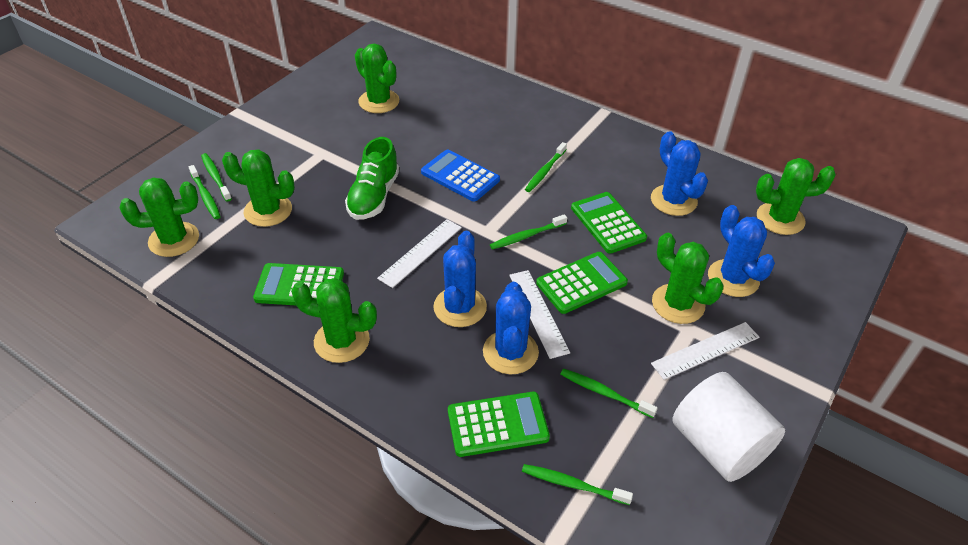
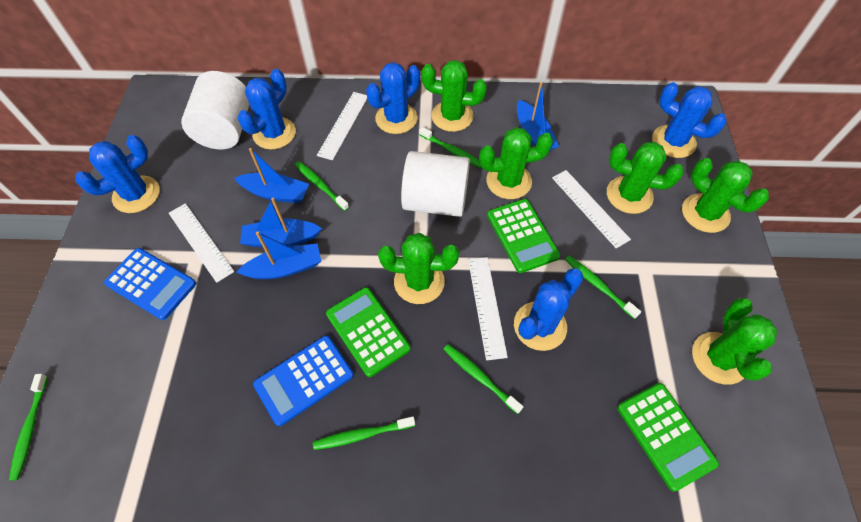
blue boat: 0 -> 4
blue cactus: 4 -> 5
blue calculator: 1 -> 2
green calculator: 4 -> 3
green shoe: 1 -> 0
white cylinder: 1 -> 2
white ruler: 3 -> 4

